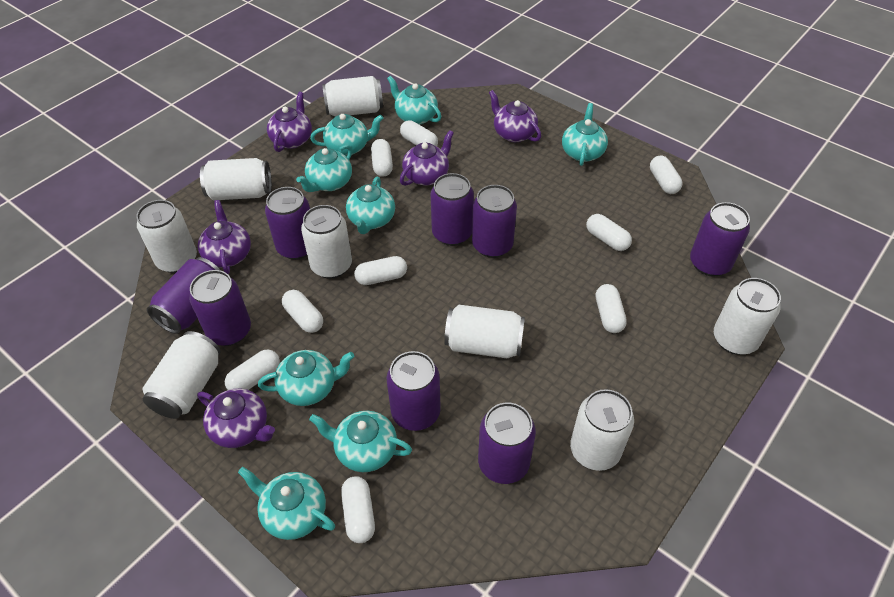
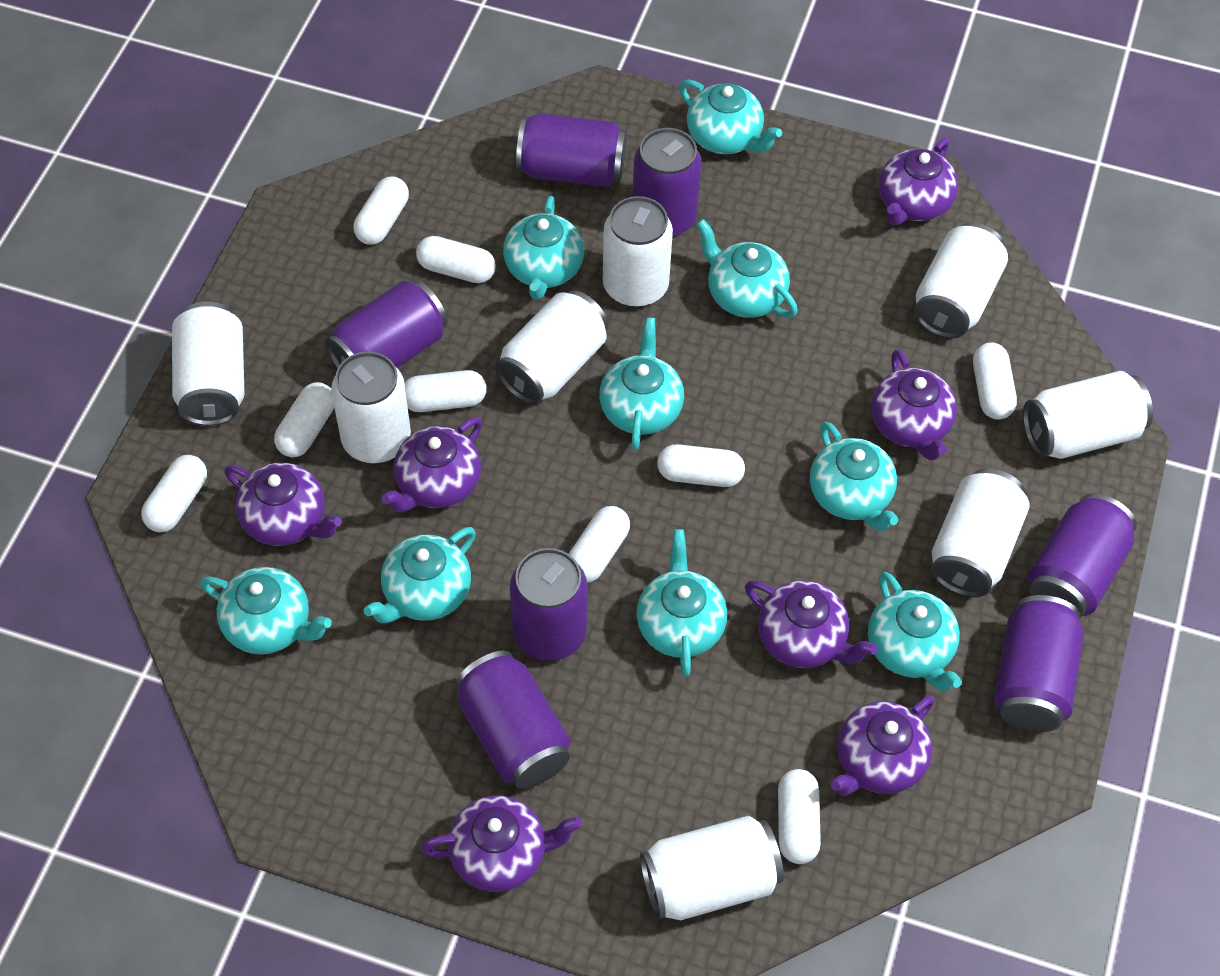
purple can: 8 -> 7
purple teapot: 5 -> 7
turquoise teapot: 8 -> 9

